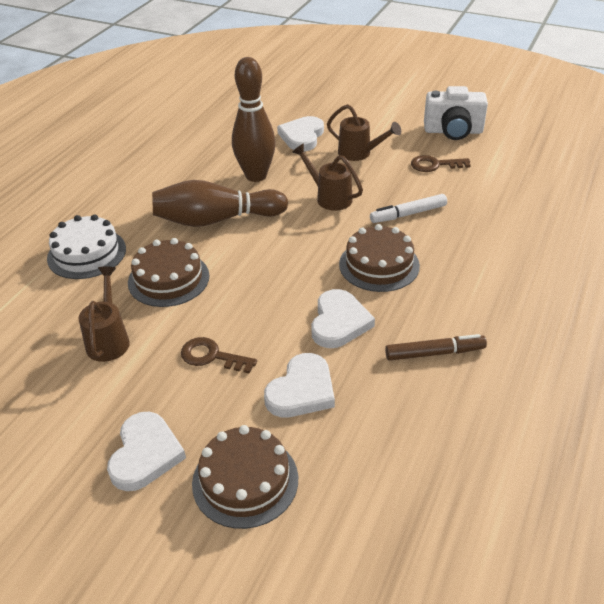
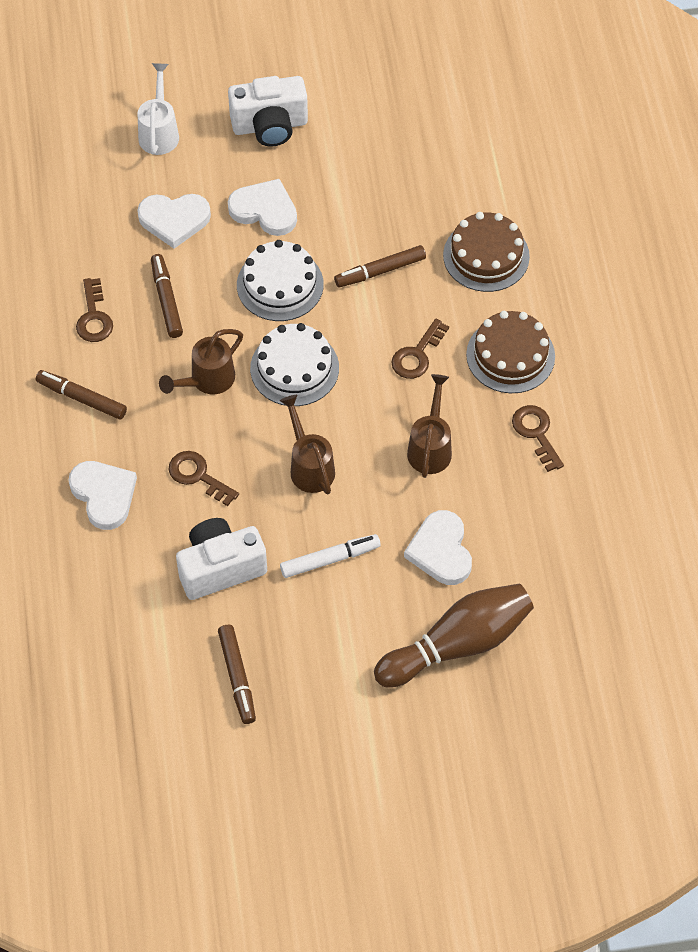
brown bowling pin: 2 -> 1
brown cake: 3 -> 2
brown key: 2 -> 4
brown marker: 1 -> 4
white cake: 1 -> 2
white camera: 1 -> 2
white watering can: 0 -> 1

